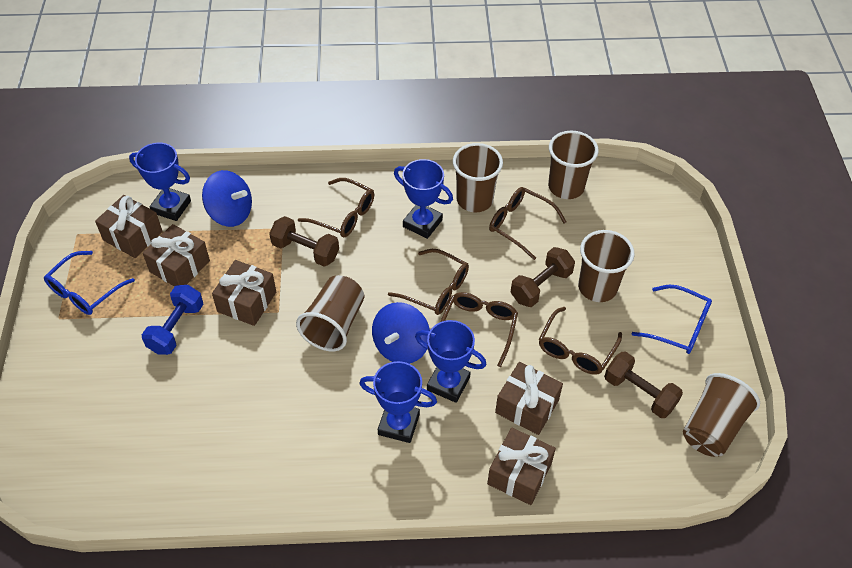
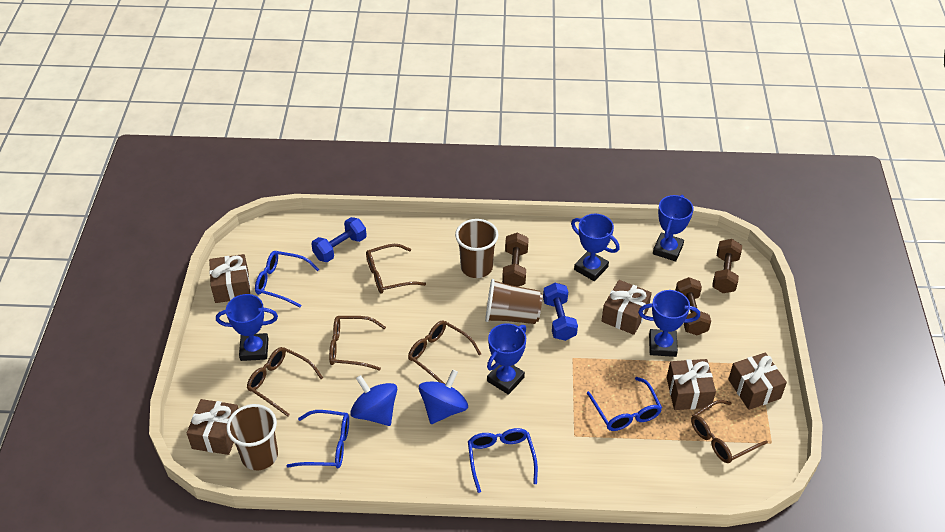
blue dumbbell: 1 -> 2
blue glasses: 2 -> 4
blue trophy: 4 -> 5
brown cup: 5 -> 3

